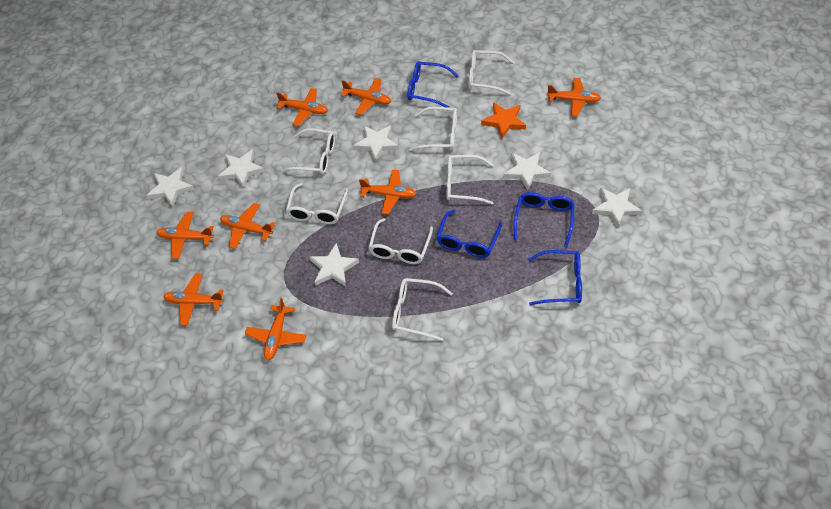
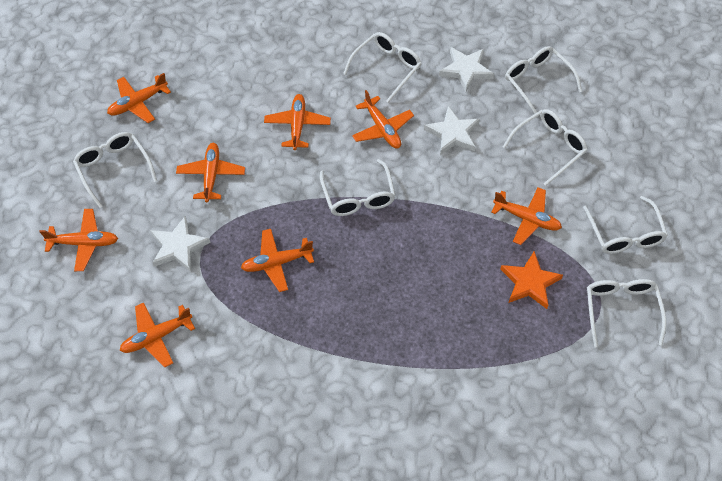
blue glasses: 4 -> 0
white star: 6 -> 3

